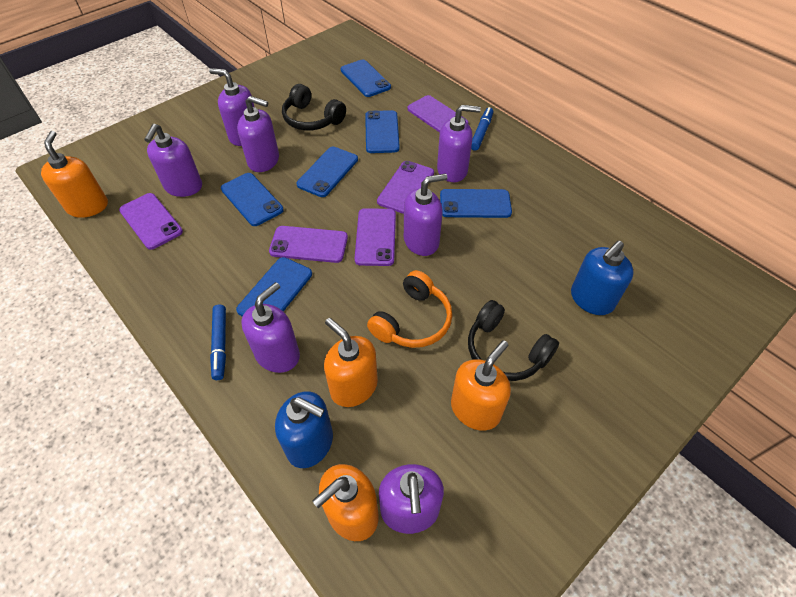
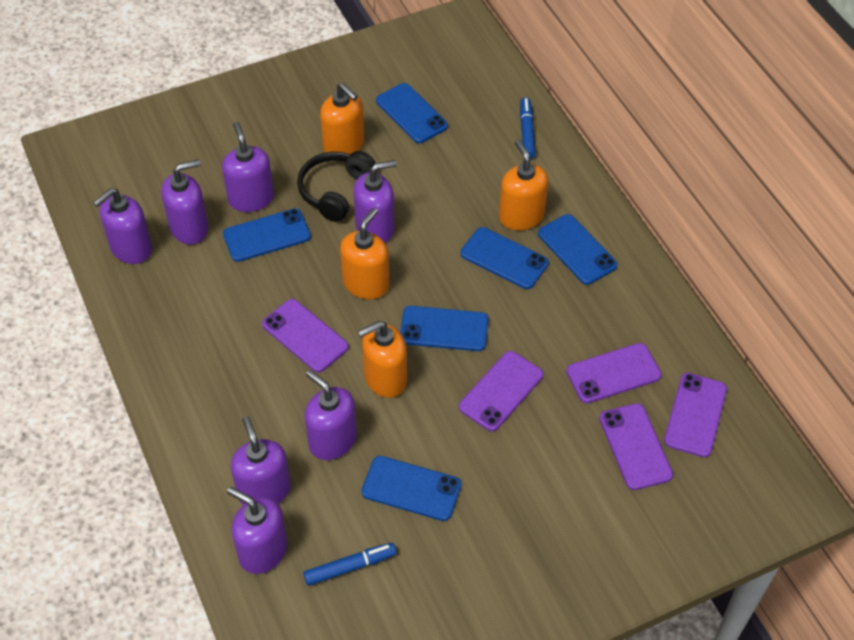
black headphones: 2 -> 1
blue soap dispenser: 2 -> 0
orange headphones: 1 -> 0

